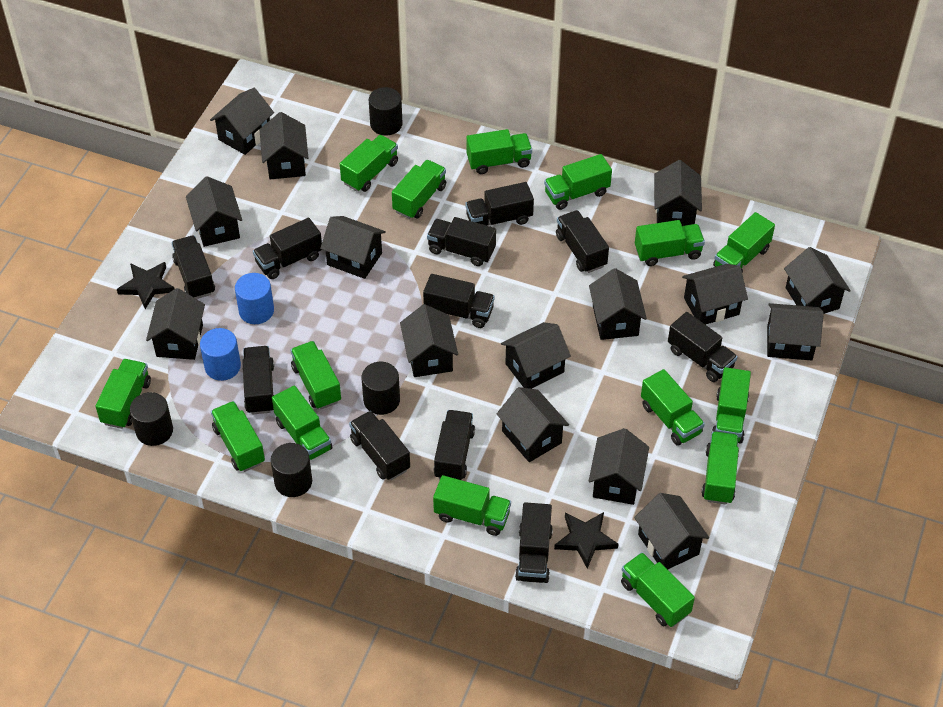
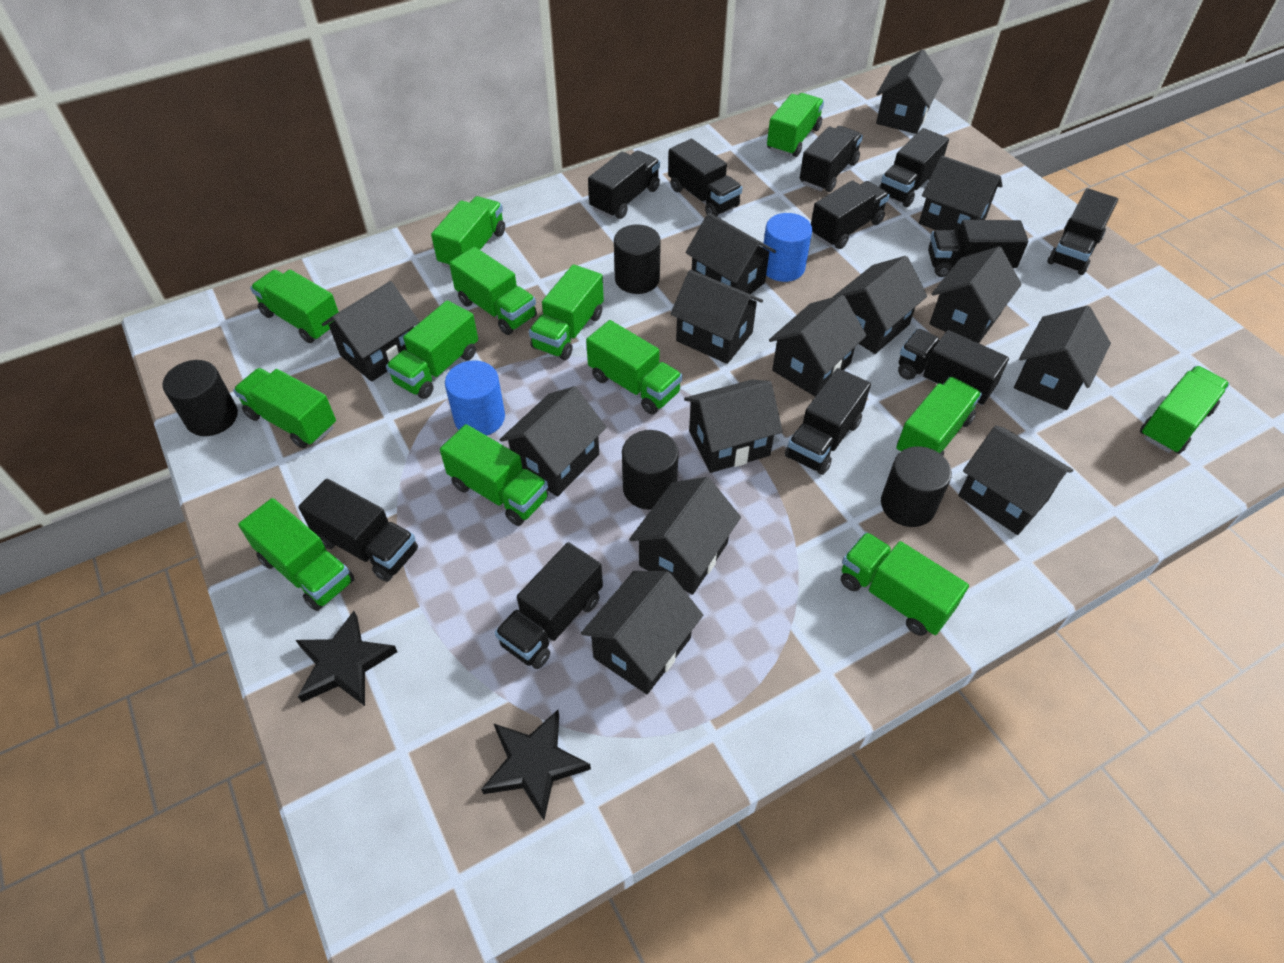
black house: 15 -> 14
green truck: 15 -> 13

